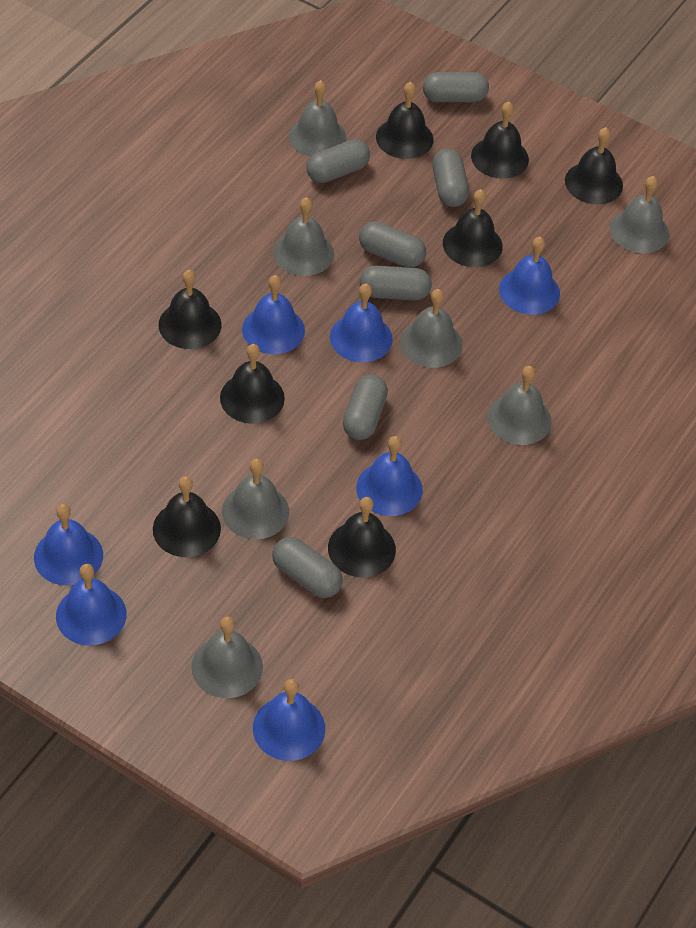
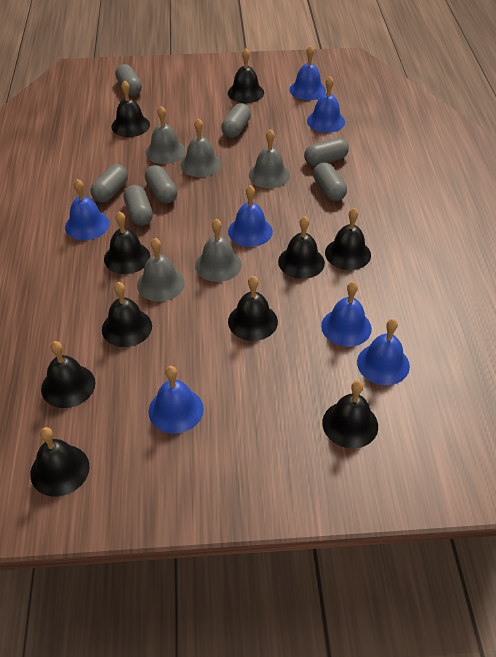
black bell: 8 -> 10
grey bell: 7 -> 5

